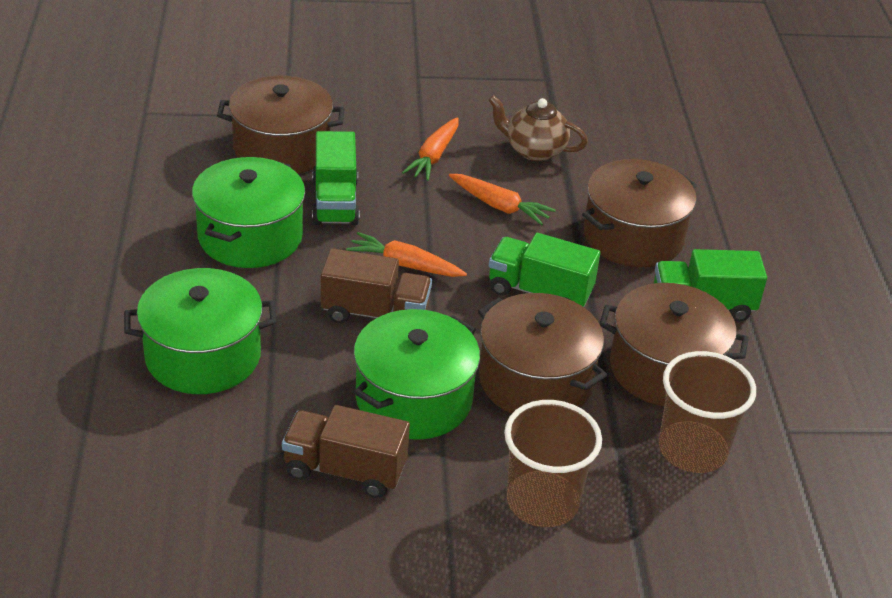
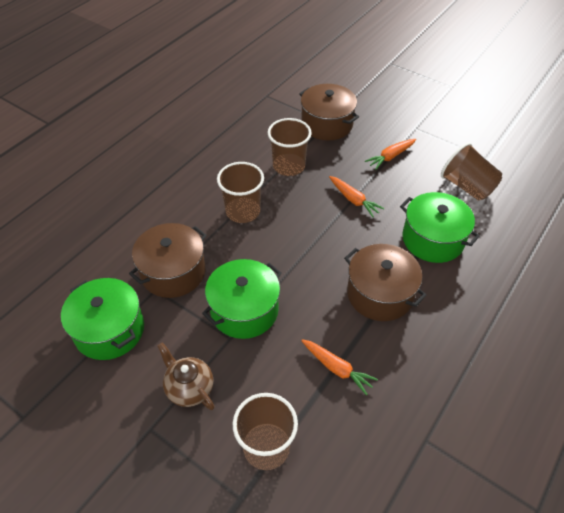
brown cup: 2 -> 4
brown pot: 4 -> 3
brown truck: 2 -> 0
green truck: 3 -> 0

